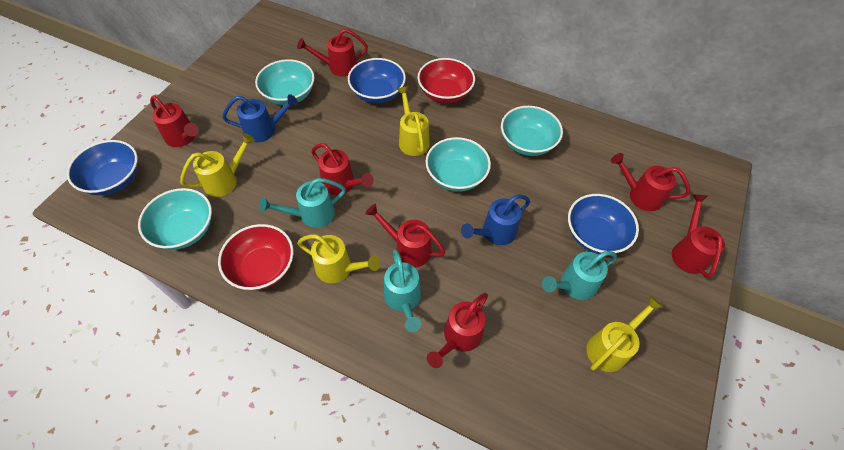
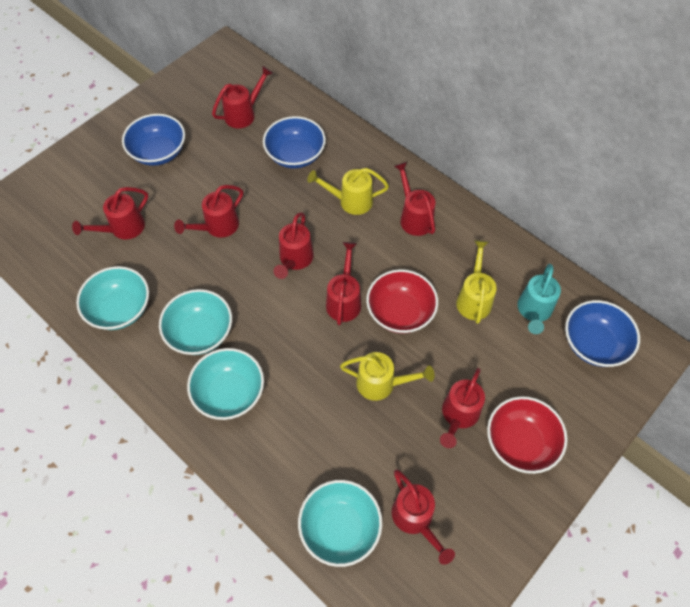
blue watering can: 2 -> 0
red watering can: 7 -> 8
turquoise watering can: 3 -> 1
yellow watering can: 4 -> 3

